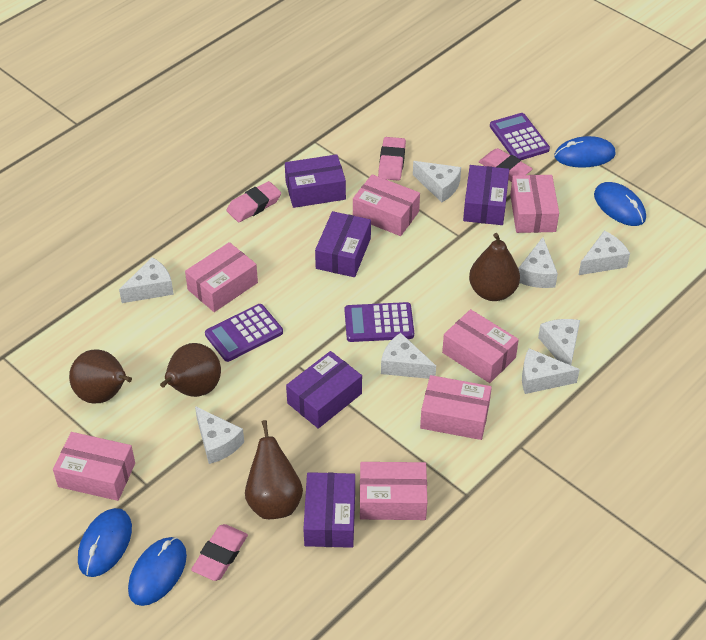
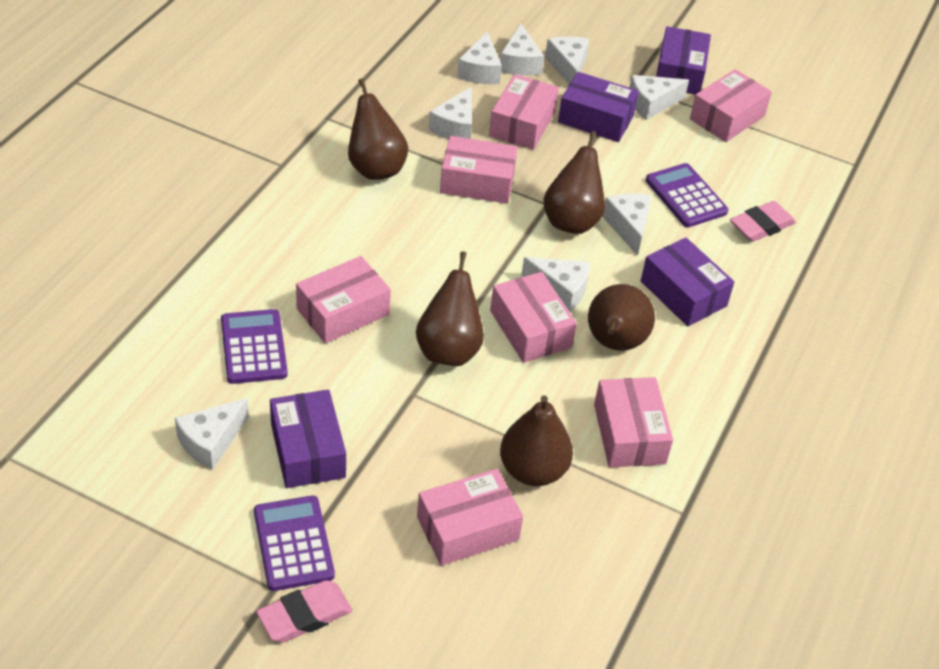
blue mouse: 4 -> 0
brown pear: 4 -> 5
pink eraser: 4 -> 2
purple box: 5 -> 4

